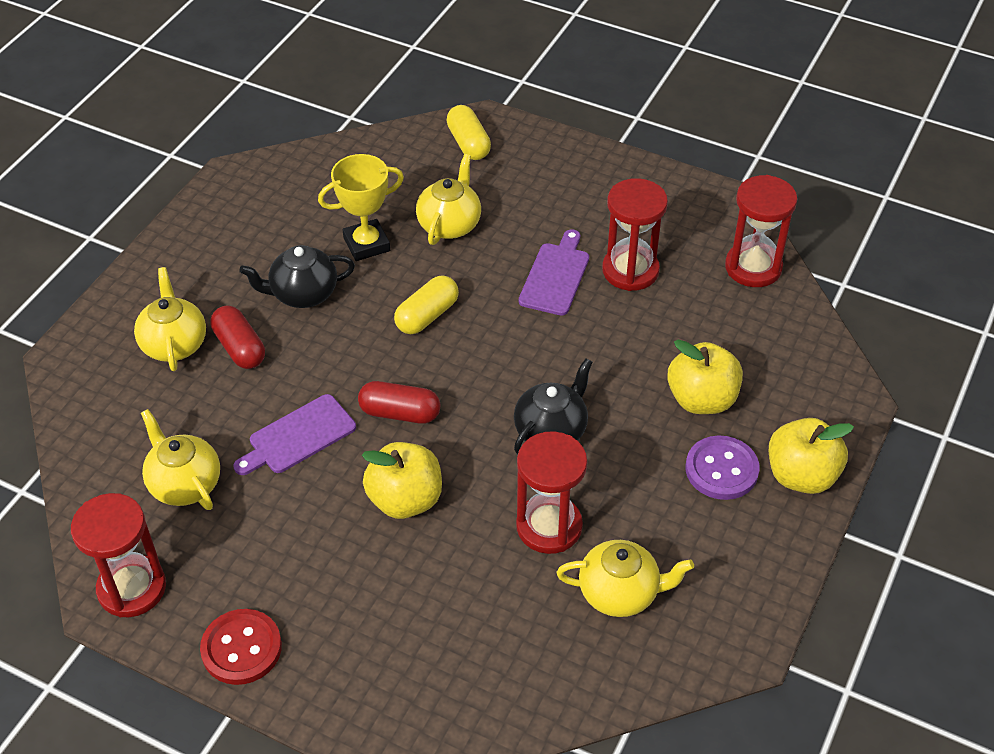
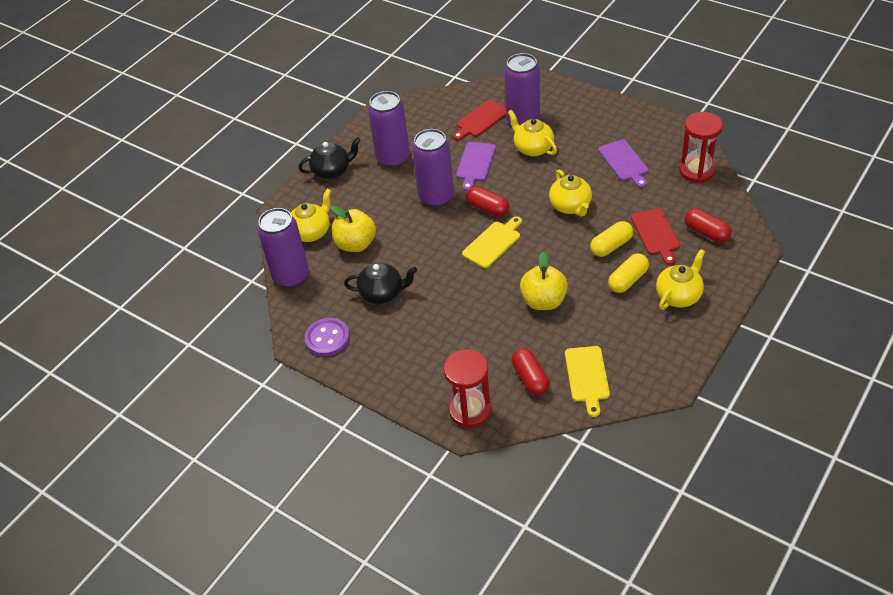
purple can: 0 -> 4
red button: 1 -> 0
red capsule: 2 -> 3
red cutting board: 0 -> 2
red hourglass: 4 -> 2
yellow apple: 3 -> 2
yellow cutting board: 0 -> 2
yellow trophy: 1 -> 0

